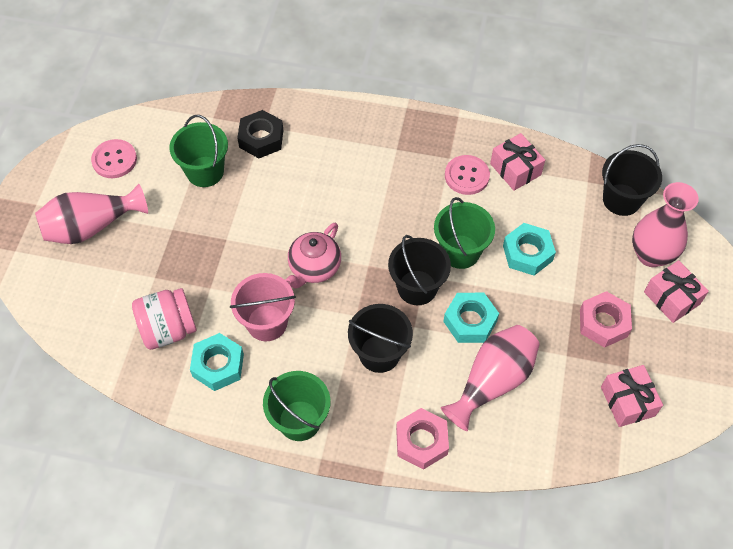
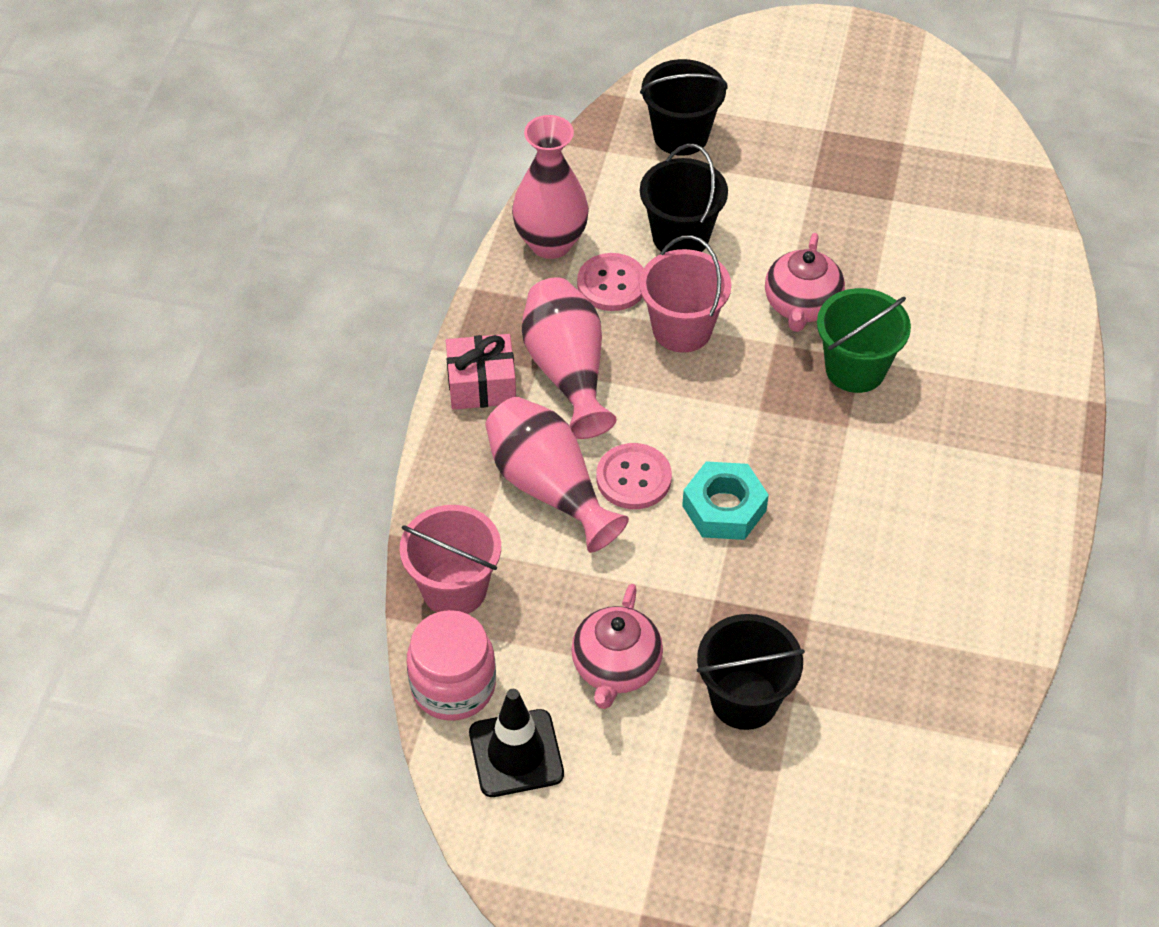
black nut: 1 -> 0
black traffic cone: 0 -> 1
green bucket: 3 -> 1
pink bucket: 1 -> 2
pink gift: 3 -> 1
pink nut: 2 -> 0
pink teapot: 1 -> 2
turquoise nut: 3 -> 1

